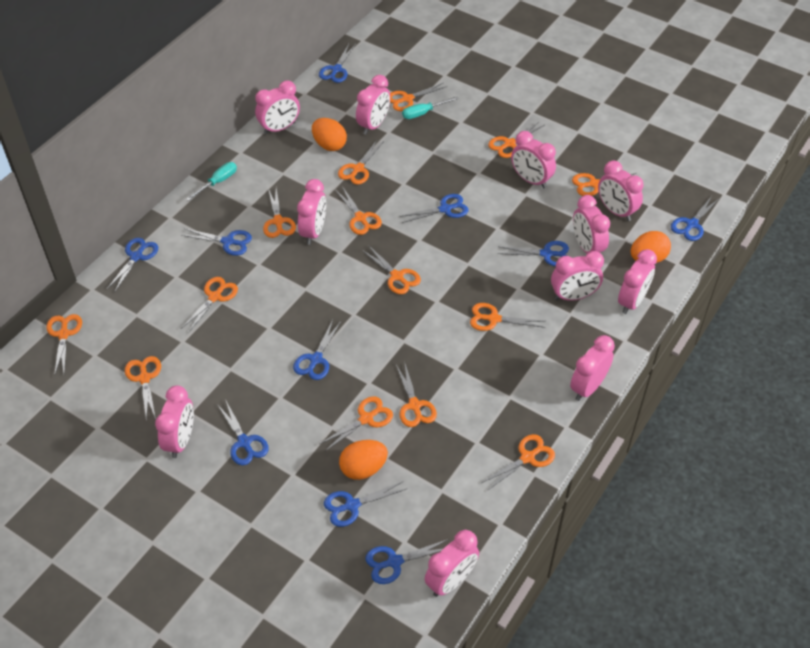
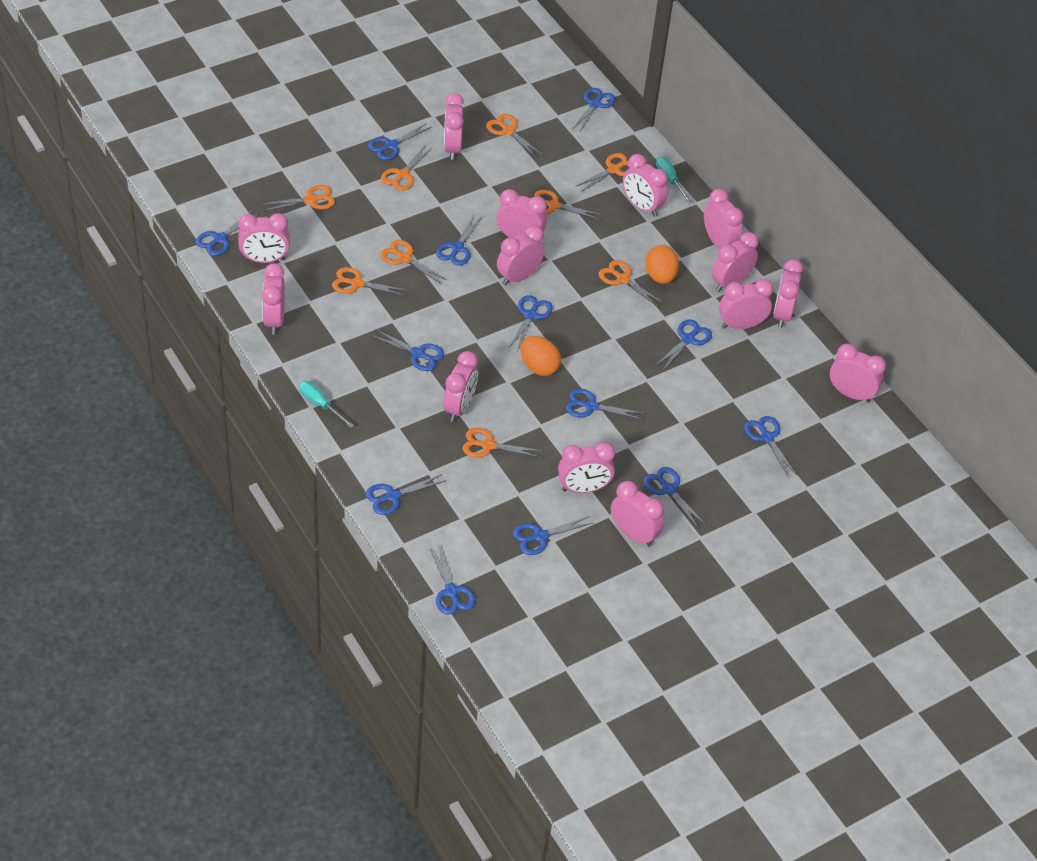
blue scissors: 10 -> 13
orange egg: 3 -> 2
orange scissors: 14 -> 9
pink clock: 11 -> 14

